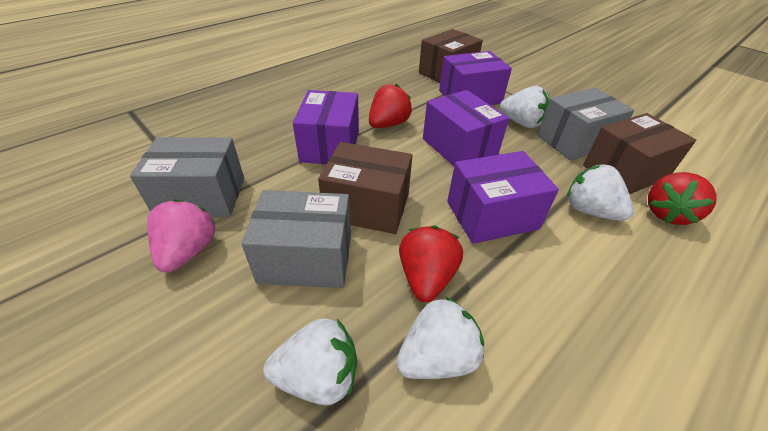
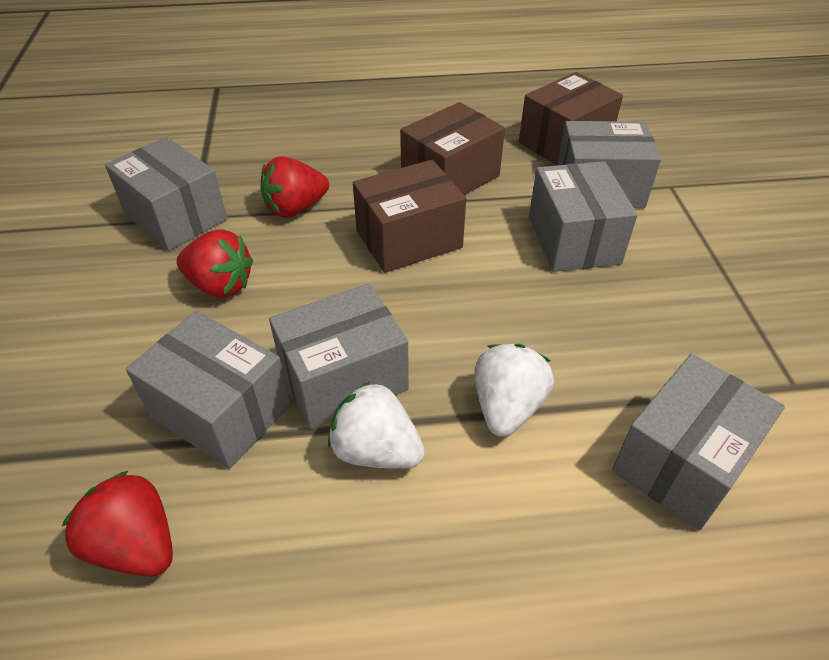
grey box: 3 -> 6
pink strawberry: 1 -> 0
purple box: 4 -> 0
white strawberry: 4 -> 2

